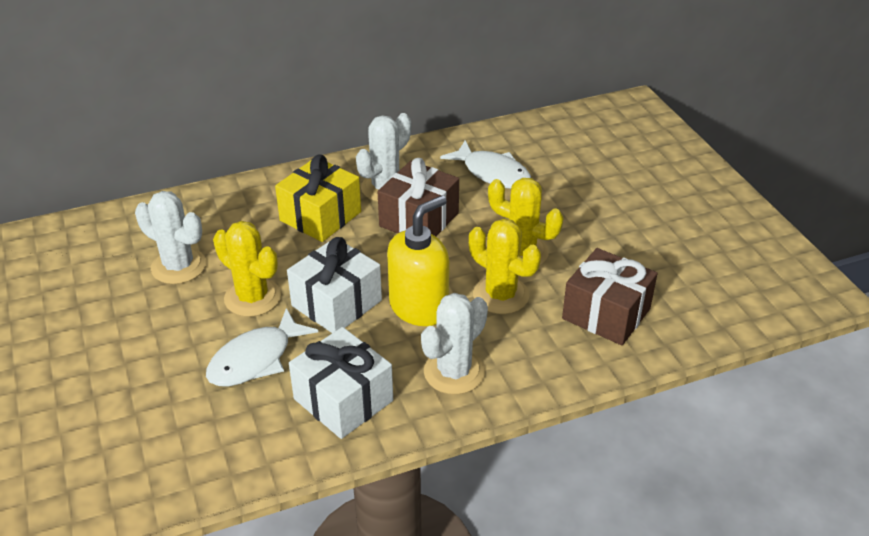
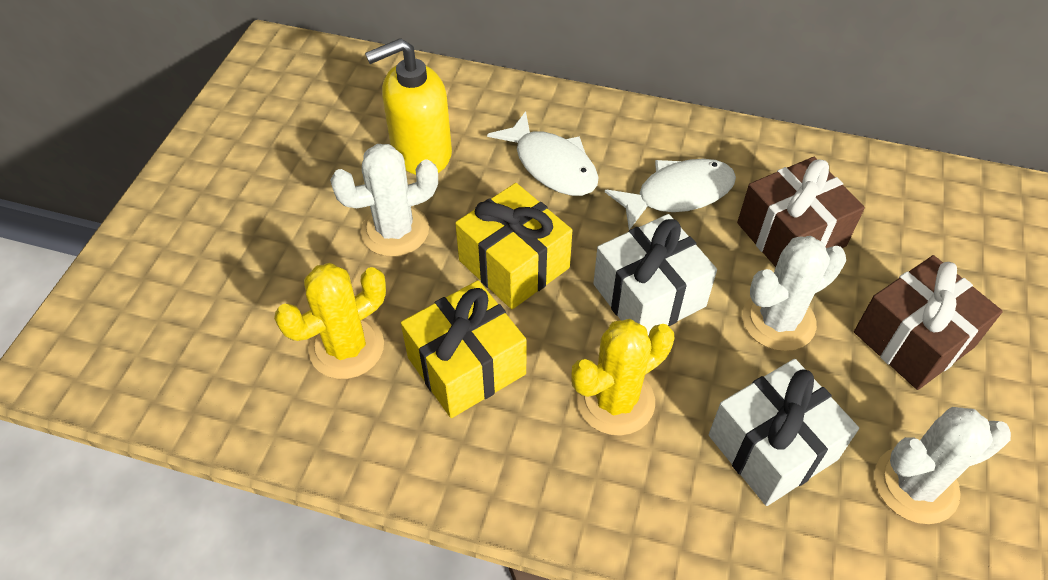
yellow cactus: 3 -> 2
yellow gift: 1 -> 2

